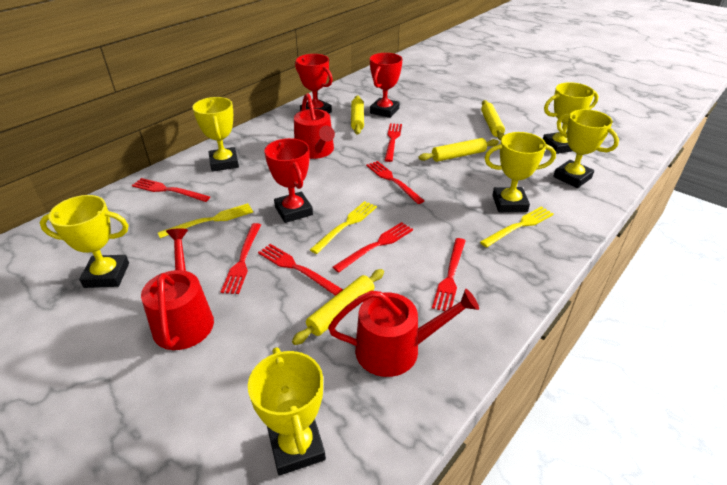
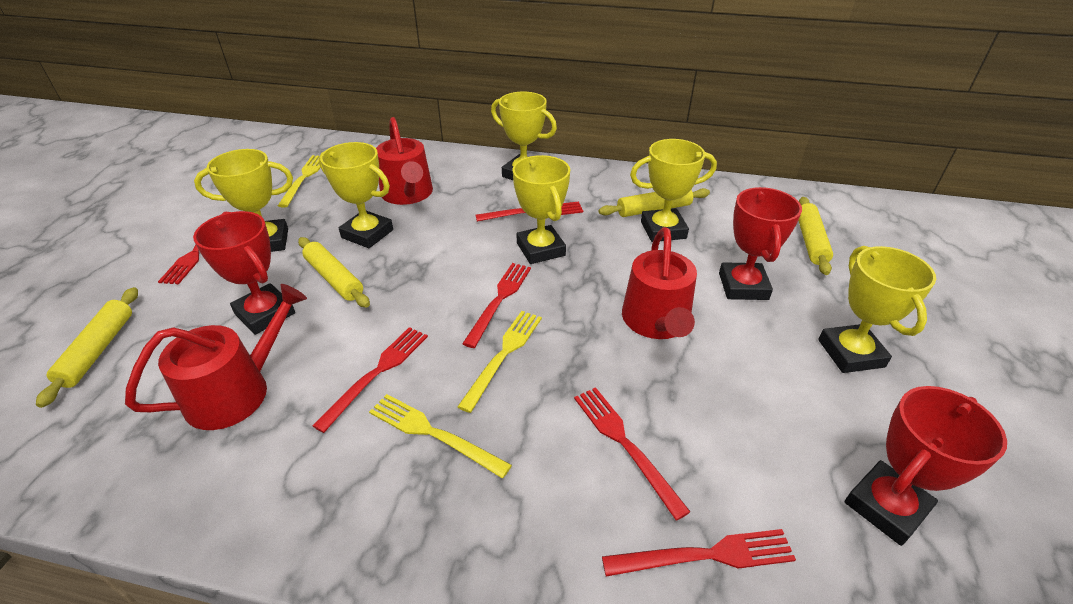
red fork: 7 -> 6

